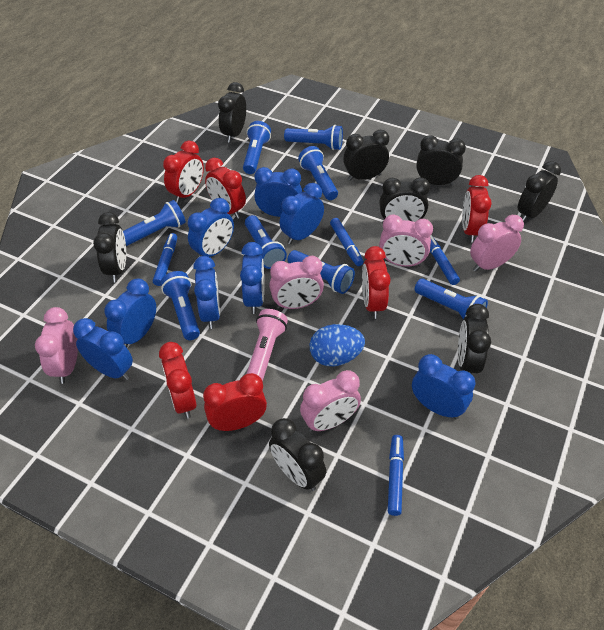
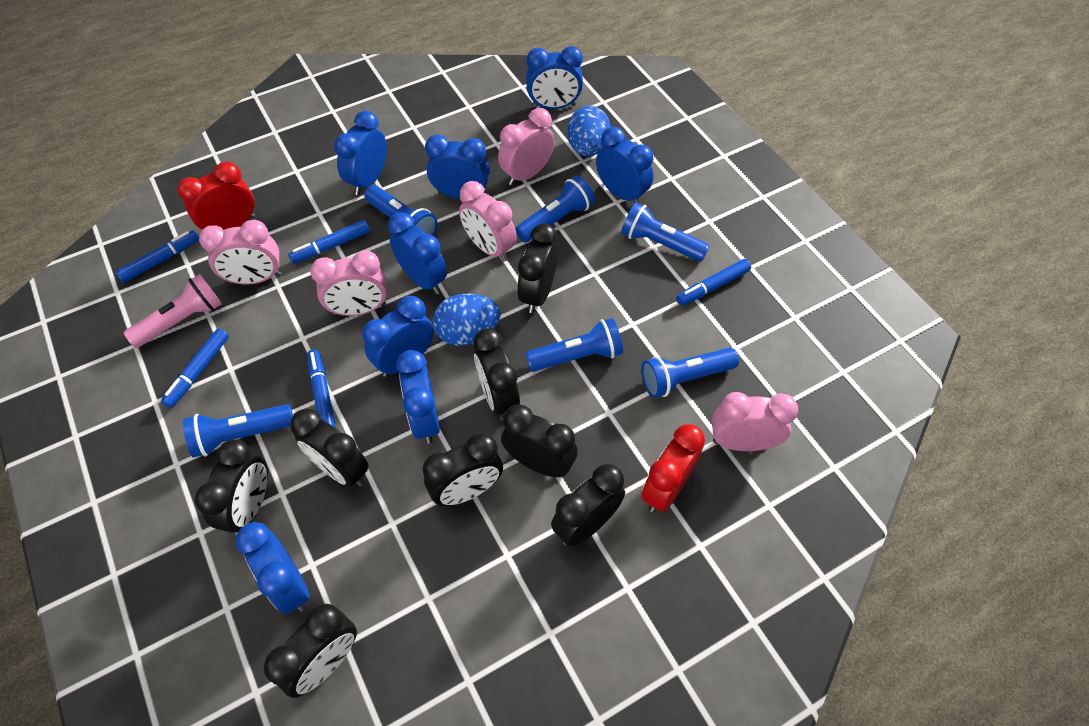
blue egg: 1 -> 2
blue flashlight: 8 -> 6
blue marker: 4 -> 5
red clock: 6 -> 2

